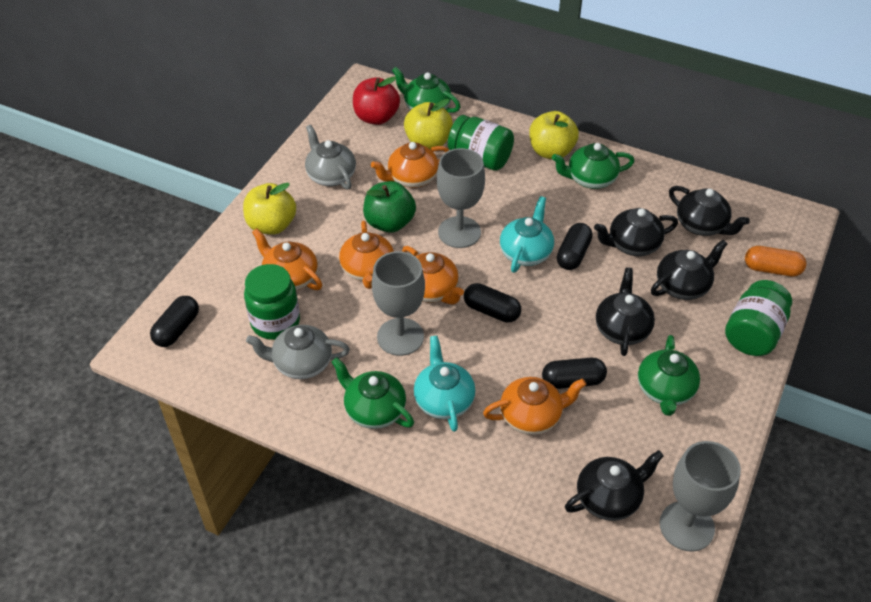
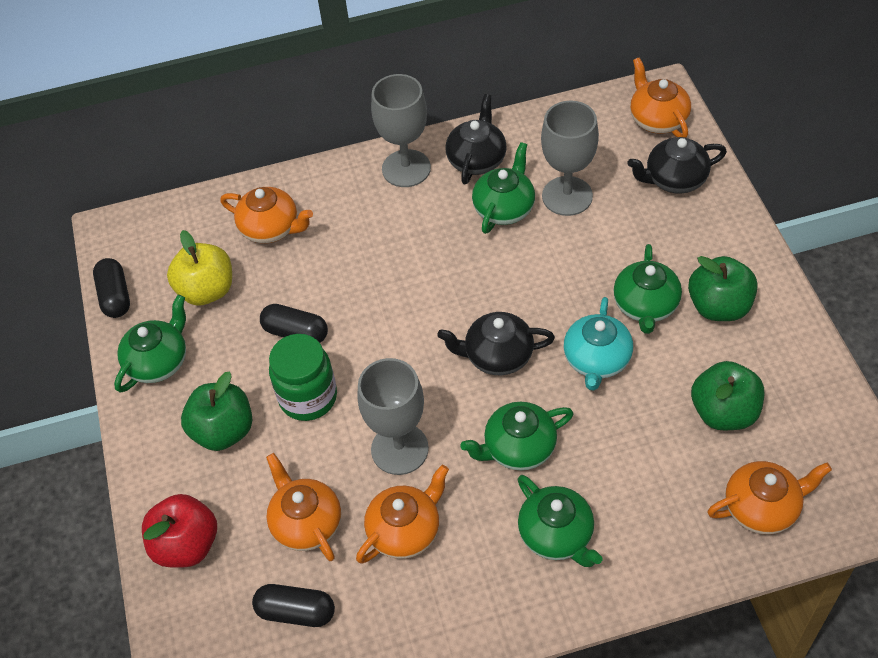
black capsule: 4 -> 3
black teapot: 5 -> 3
green apple: 1 -> 3
green jar: 3 -> 1
green teapot: 4 -> 5
grey teapot: 2 -> 0
orange capsule: 1 -> 0
turquoise teapot: 2 -> 1
yellow apple: 3 -> 1

